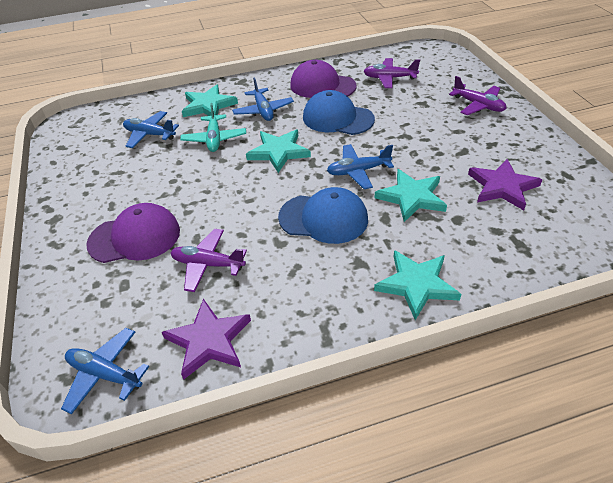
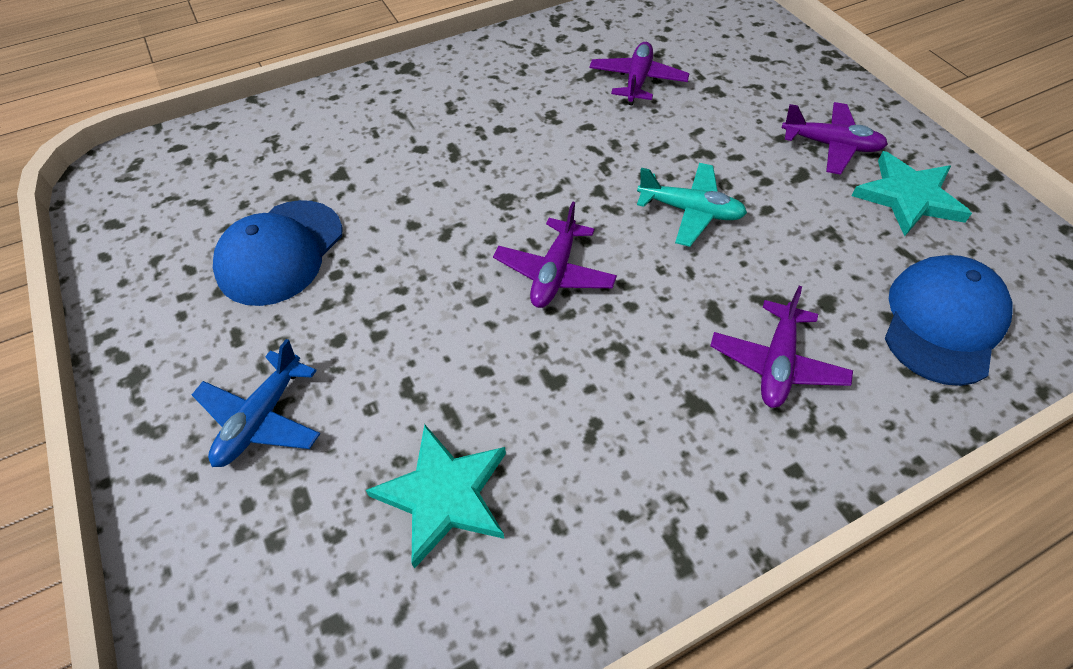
blue plane: 4 -> 1
purple cap: 2 -> 0
purple plane: 3 -> 4
purple star: 2 -> 0
turquoise star: 4 -> 2

